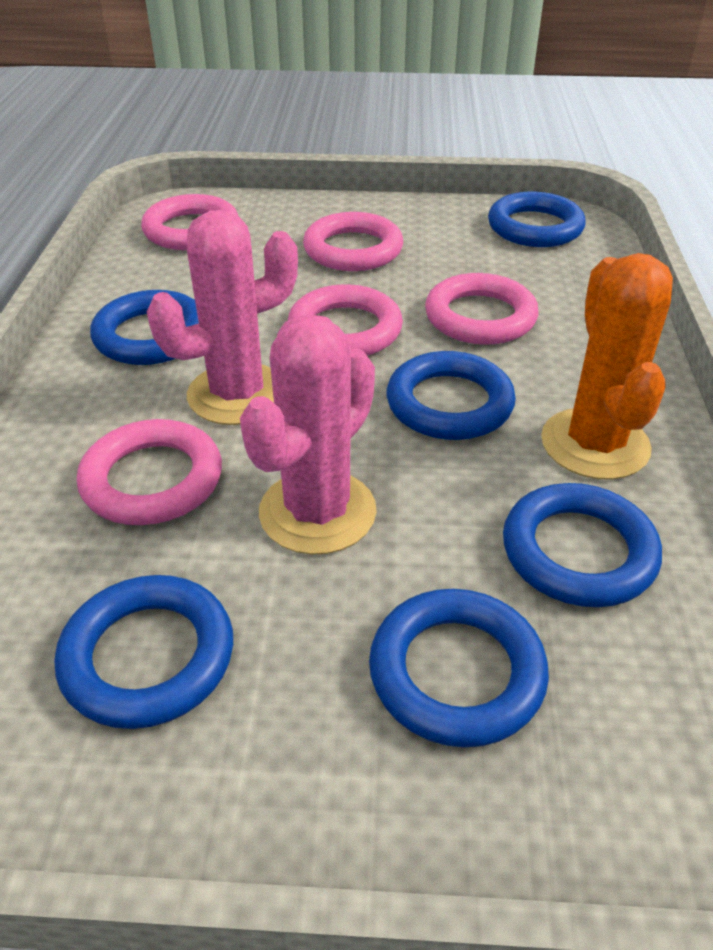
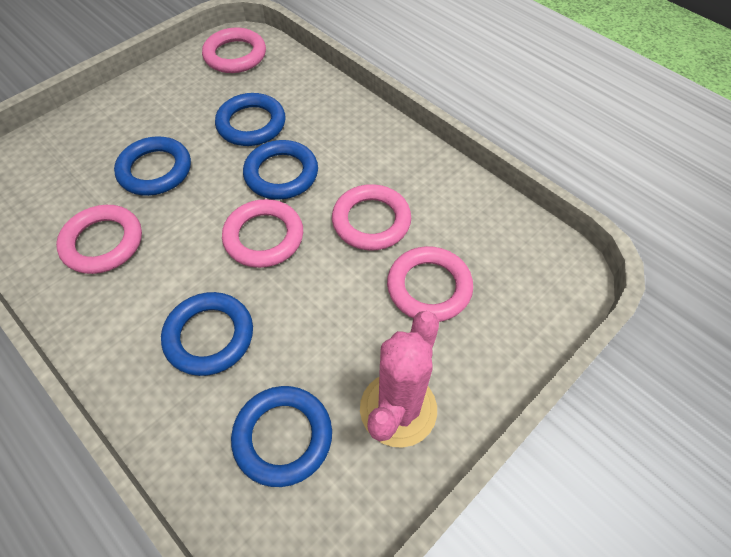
blue ring: 6 -> 5
orange cactus: 1 -> 0
pink cactus: 2 -> 1

